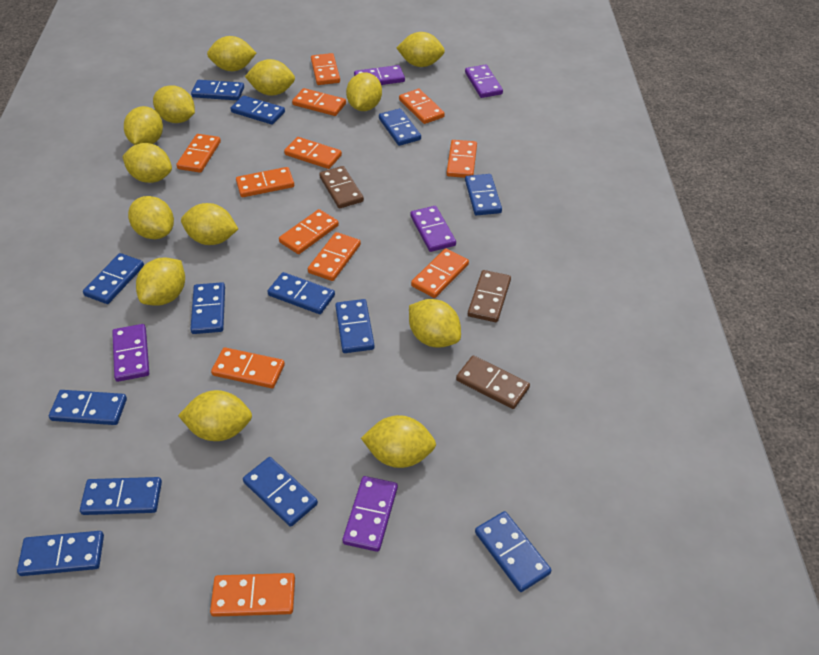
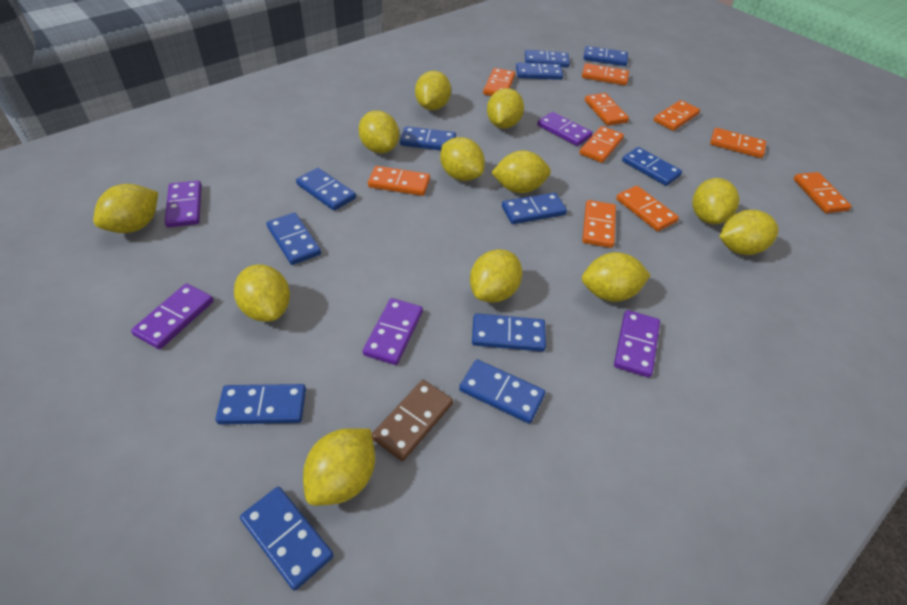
blue domino: 13 -> 12
brown domino: 3 -> 1
orange domino: 12 -> 10
yellow lemon: 13 -> 12

